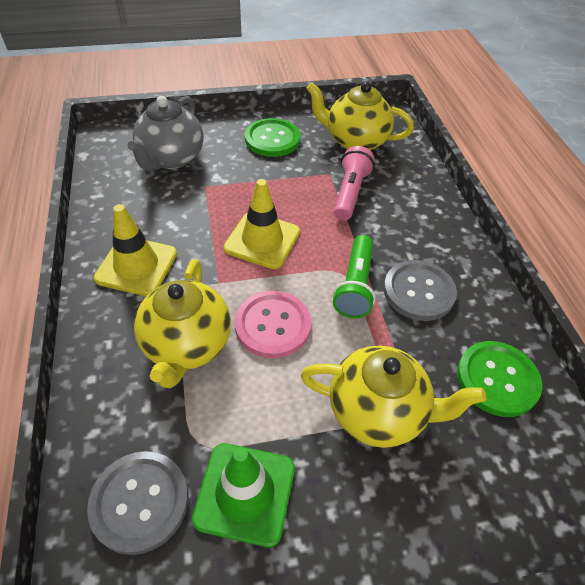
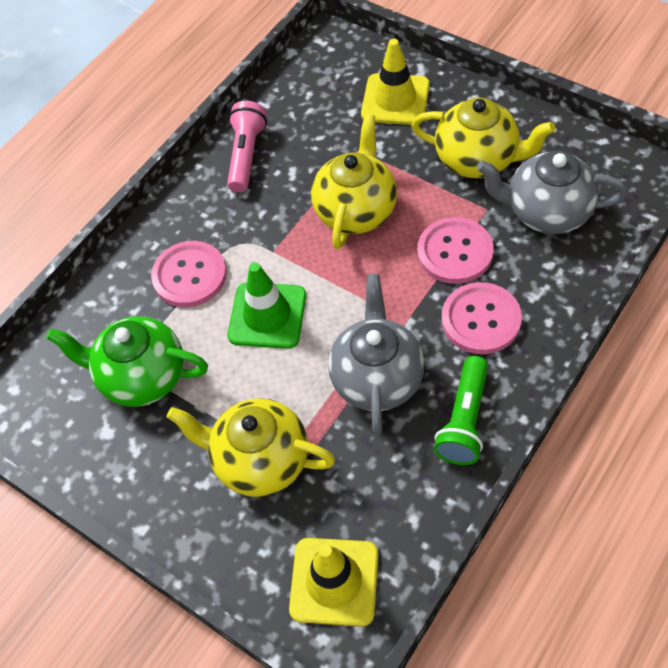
green button: 2 -> 0
green teapot: 0 -> 1
grey button: 2 -> 0
grey teapot: 1 -> 2
pink button: 1 -> 3

